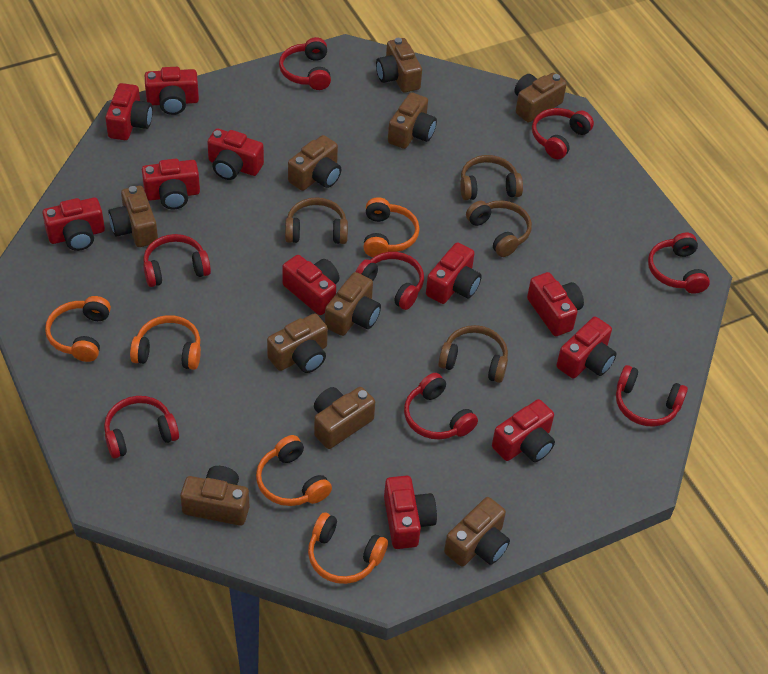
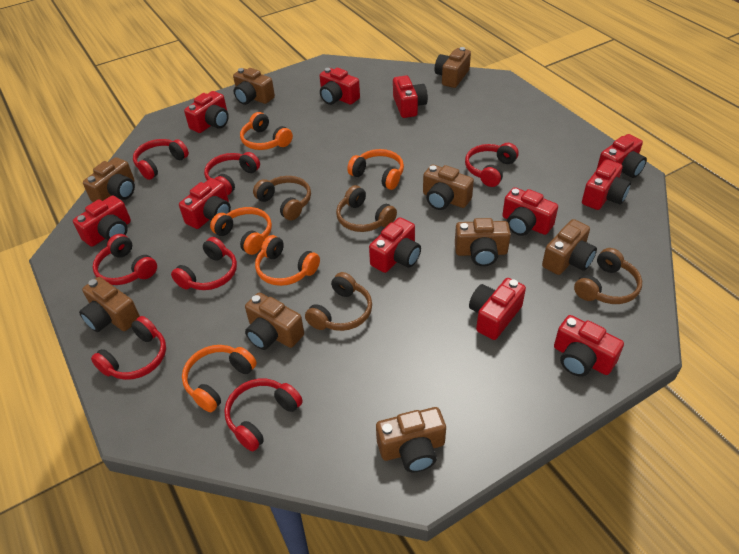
brown camera: 10 -> 9
red headphones: 8 -> 7

